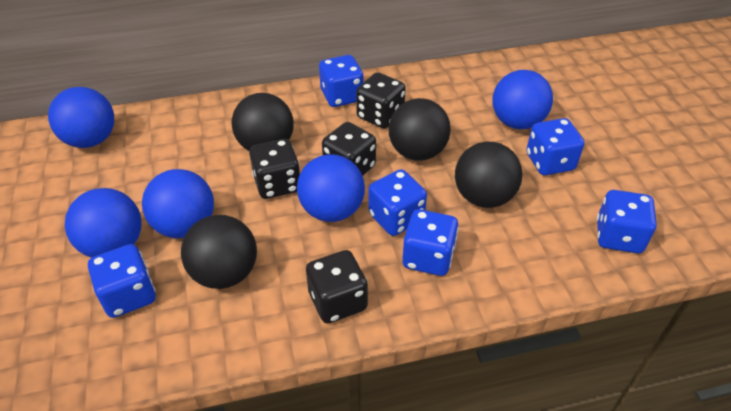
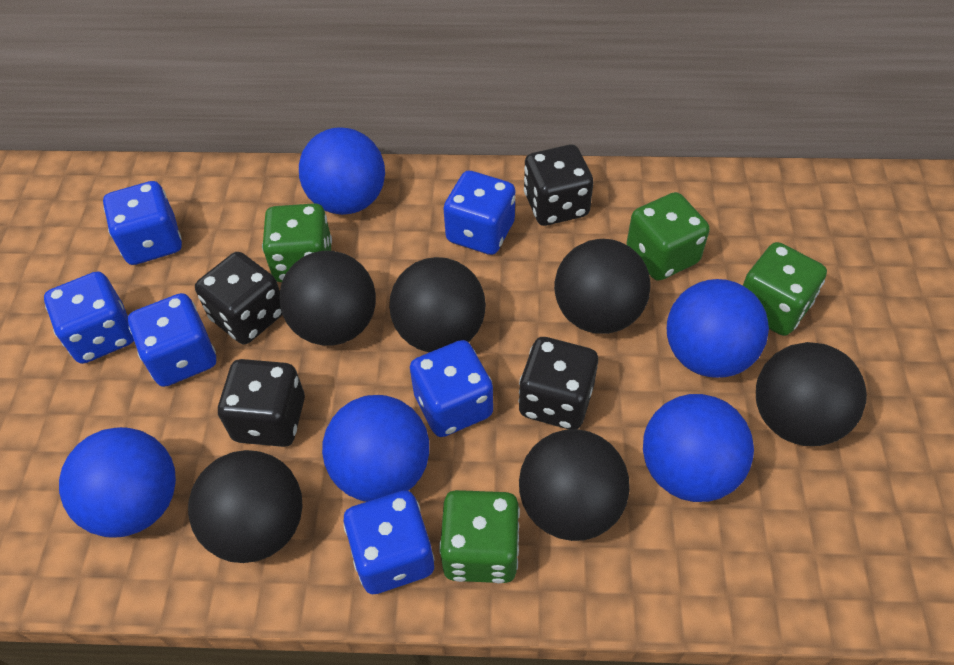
black ball: 4 -> 6
green dice: 0 -> 4

